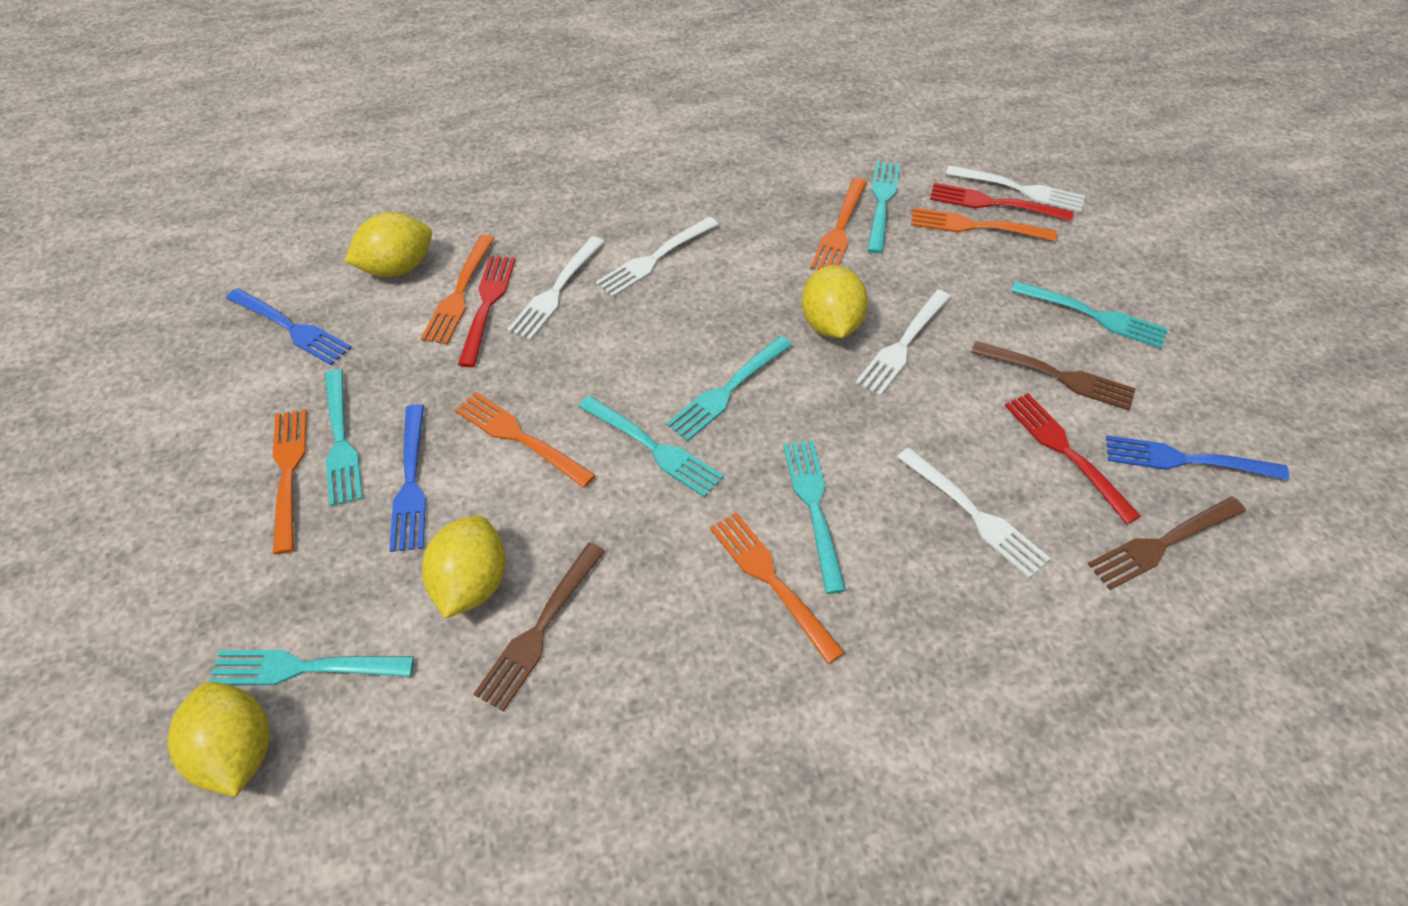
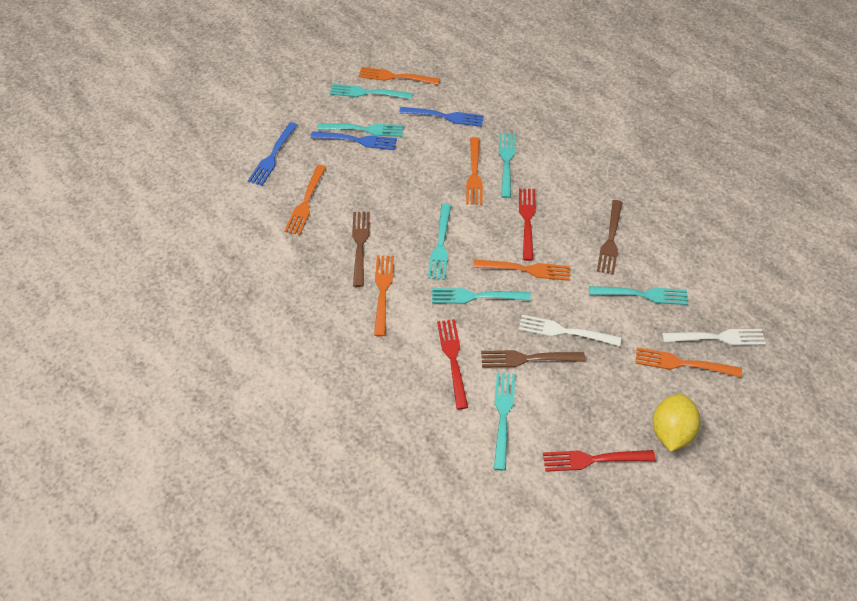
white fork: 5 -> 2
yellow lemon: 4 -> 1

